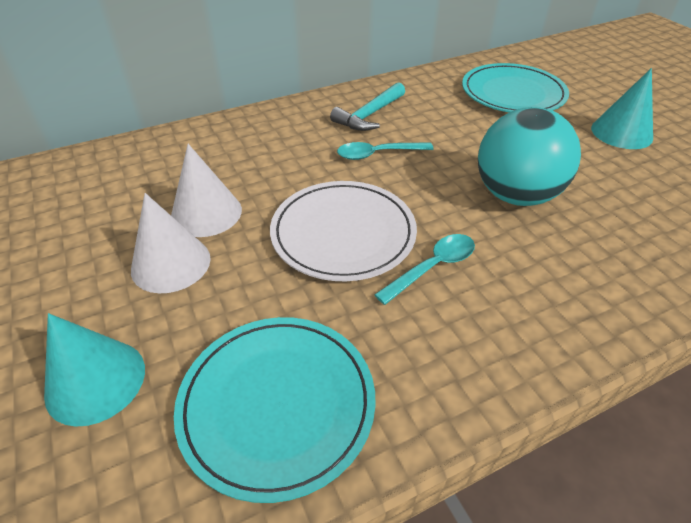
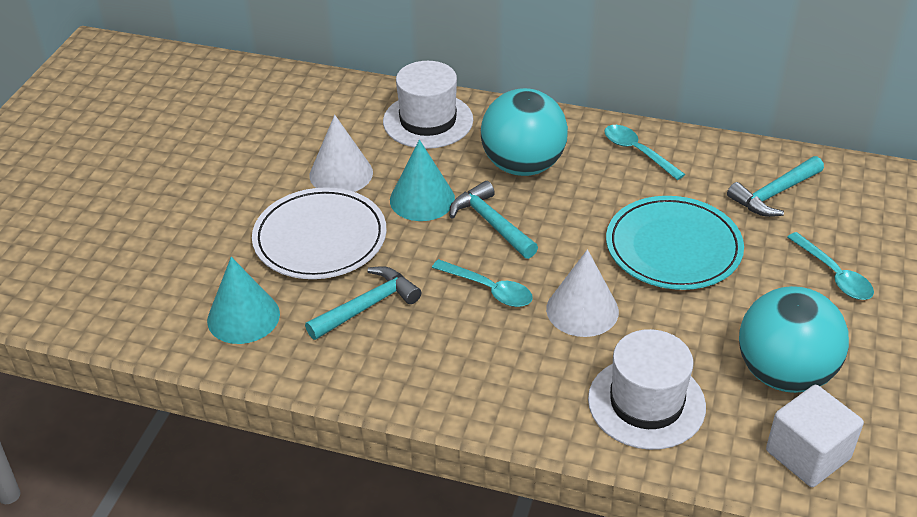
turquoise ball: 1 -> 2
turquoise hammer: 1 -> 3
turquoise plate: 2 -> 1
turquoise spoon: 2 -> 3
white cube: 0 -> 1
white hat: 0 -> 2

